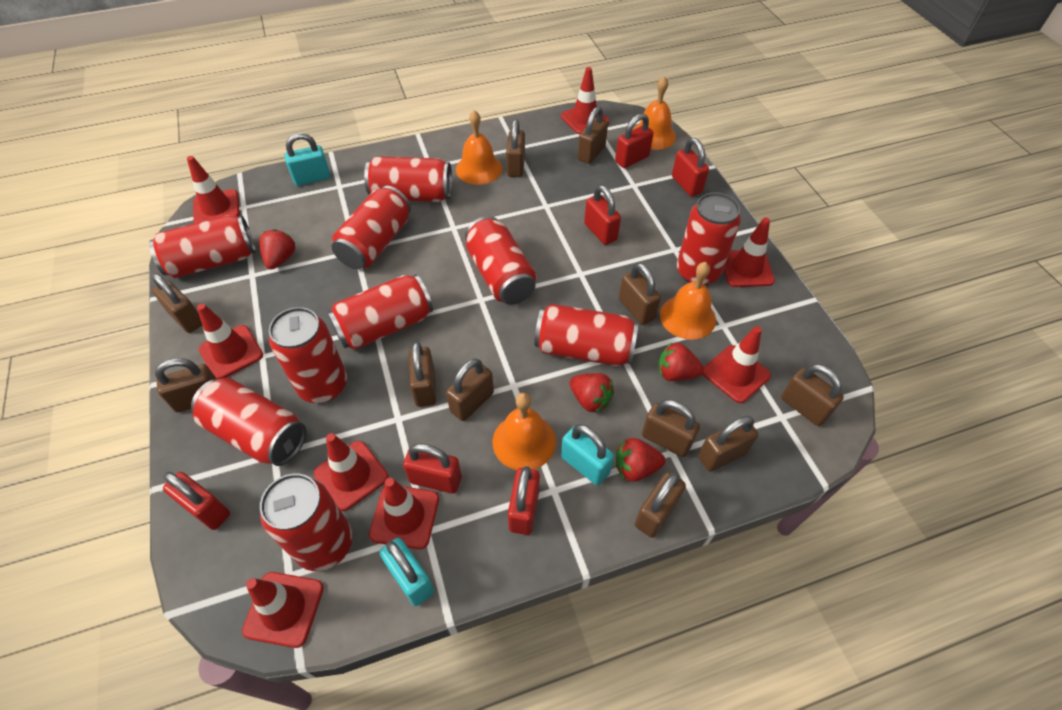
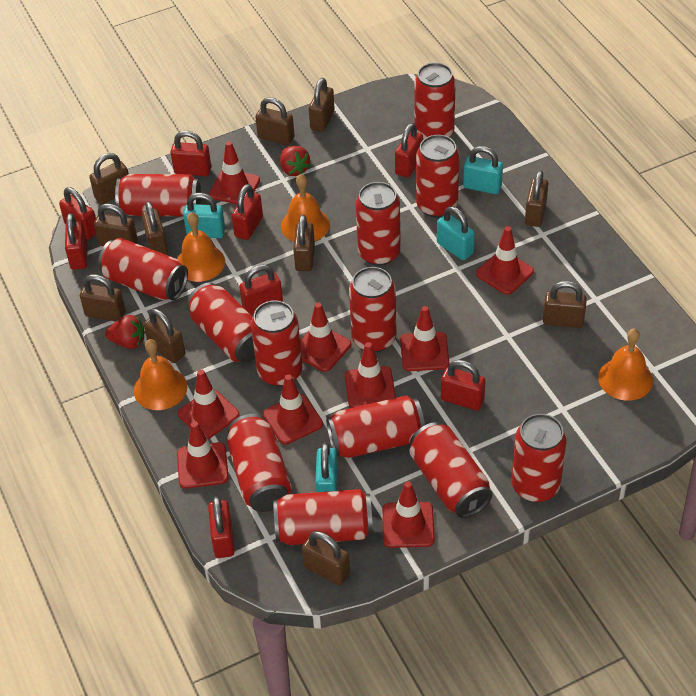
red can: 10 -> 13
red padlock: 6 -> 8
red strawberry: 4 -> 2
red traffic cone: 8 -> 9
turquoise padlock: 3 -> 4

